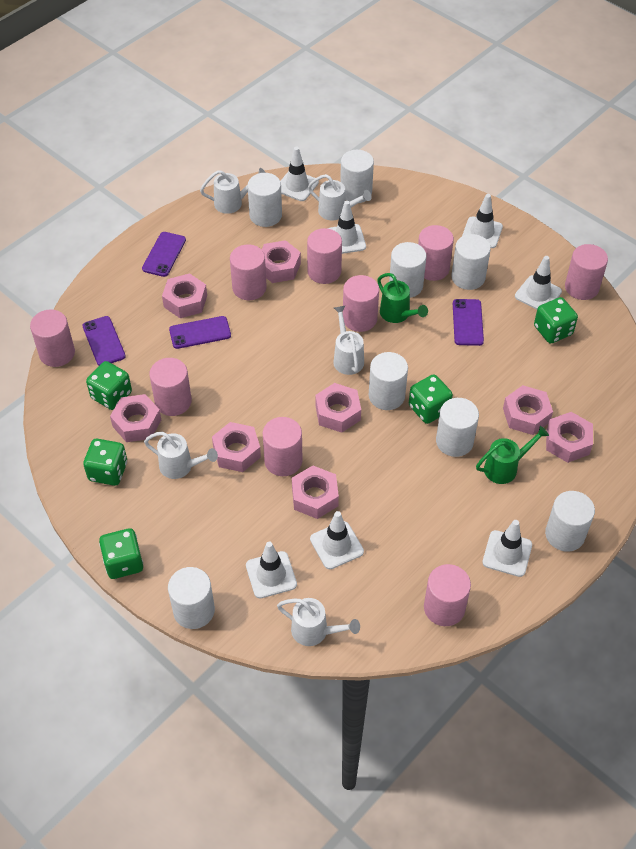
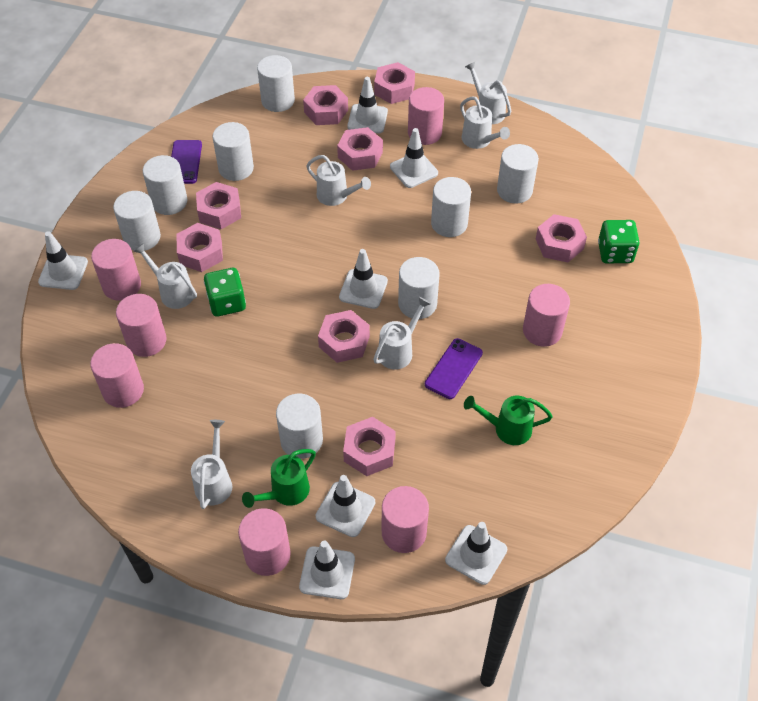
green dice: 5 -> 2
pink cylinder: 9 -> 7
purple phone: 4 -> 2
white watering can: 5 -> 6

